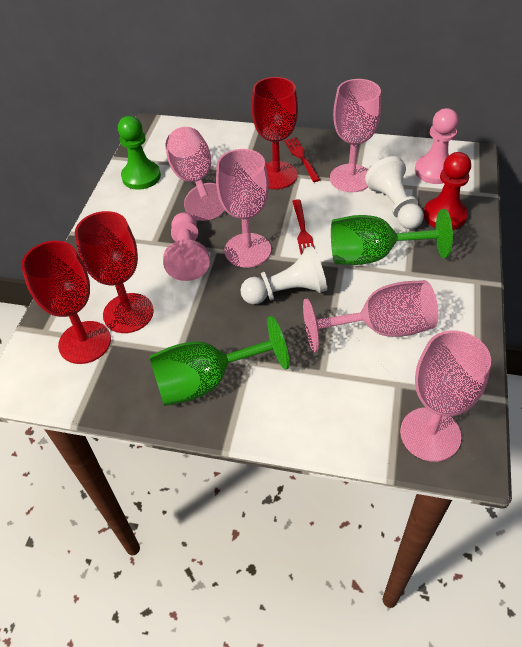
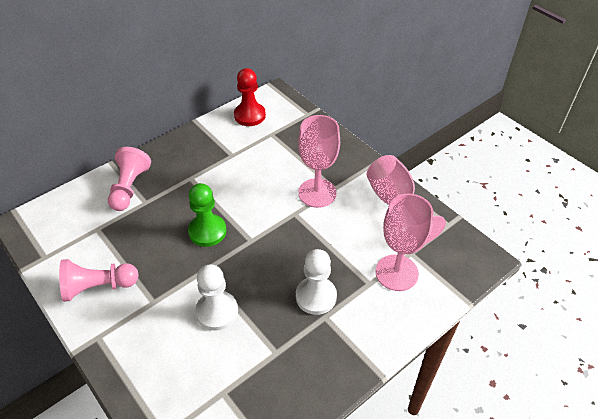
green goblet: 2 -> 0
pink goblet: 5 -> 3
red fork: 2 -> 0
red goblet: 3 -> 0

